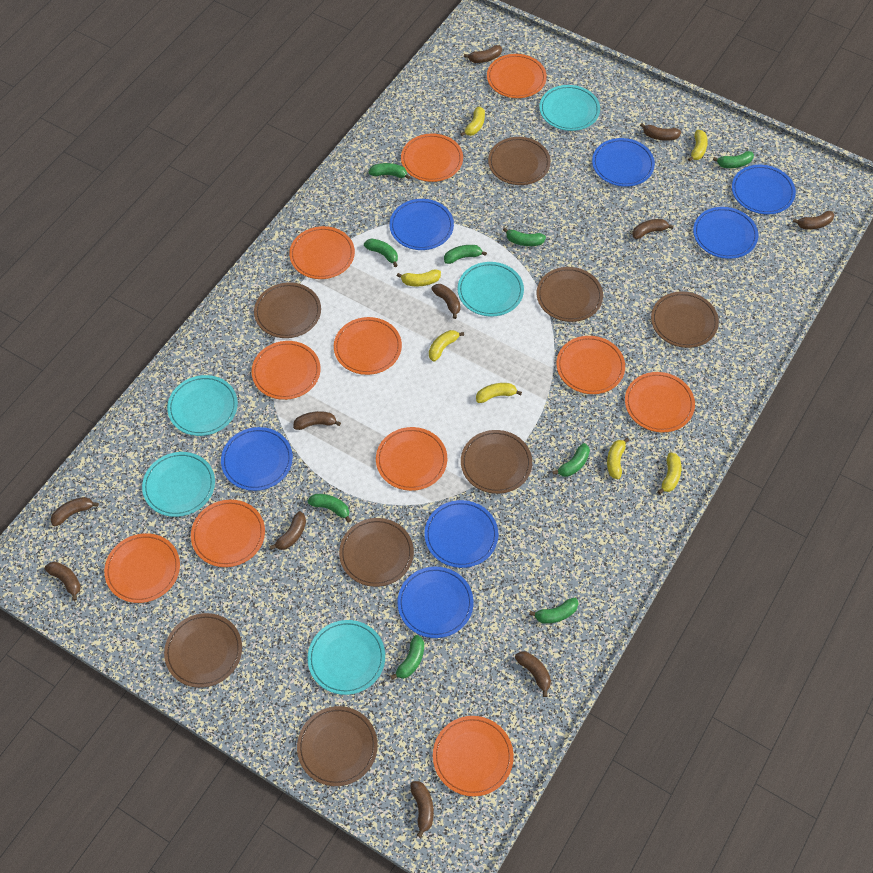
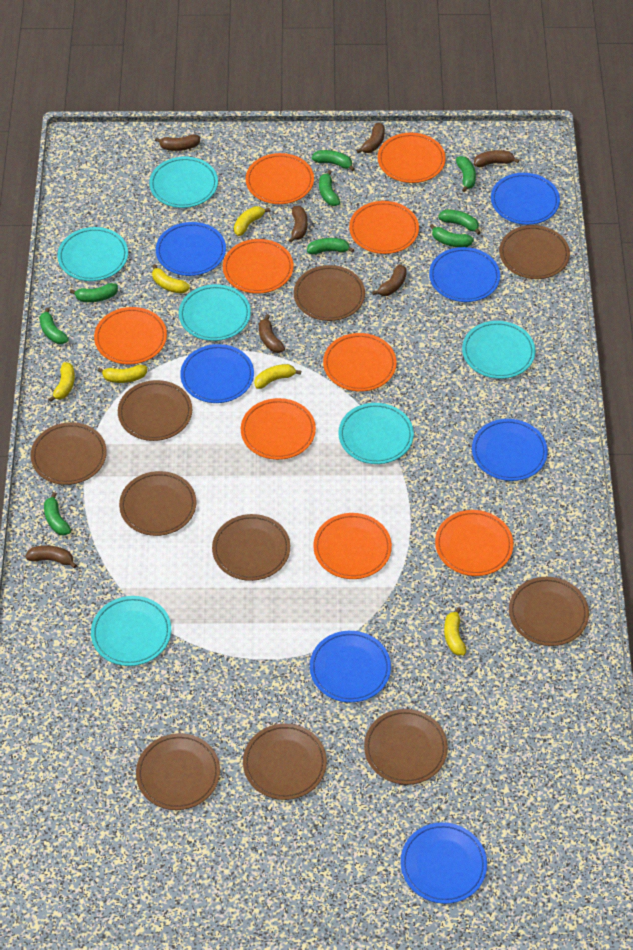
brown banana: 11 -> 7
brown plate: 8 -> 10
orange plate: 11 -> 9
turquoise plate: 5 -> 6
yellow banana: 7 -> 6

